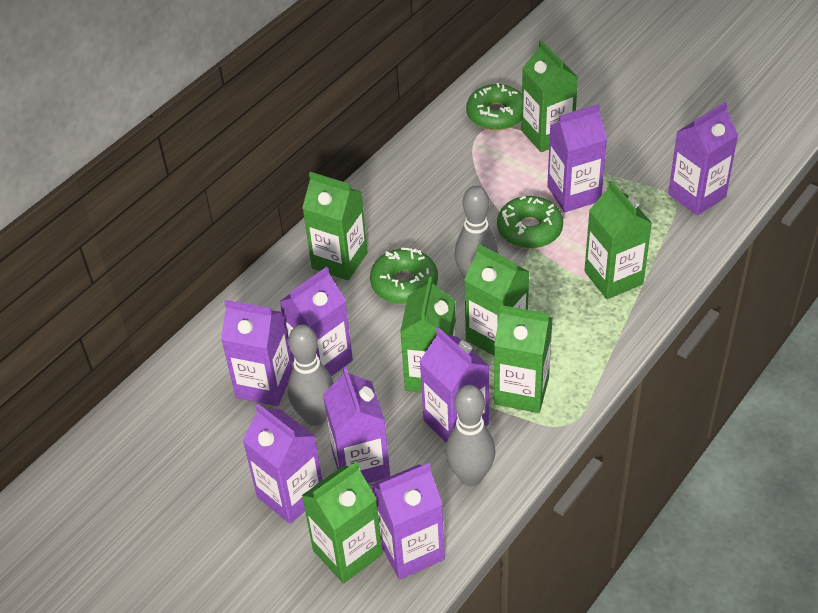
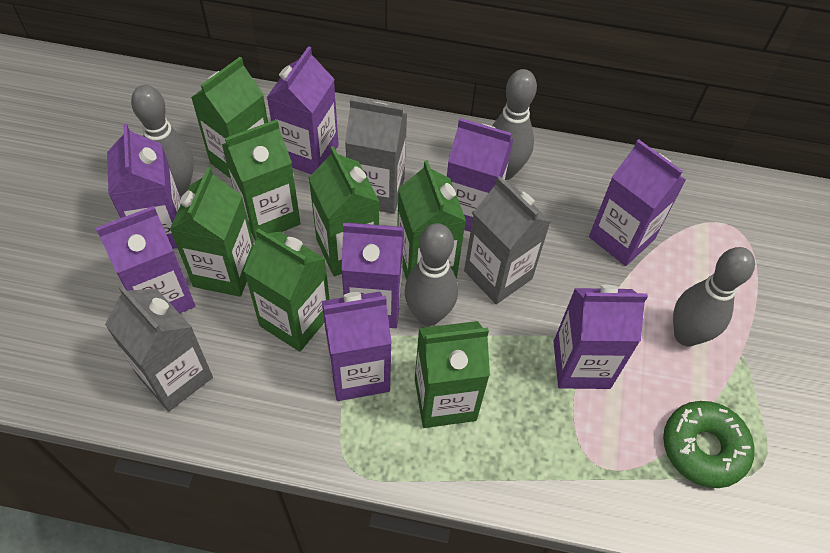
green donut: 3 -> 1
grey bowling pin: 3 -> 4
grey carton: 0 -> 3

